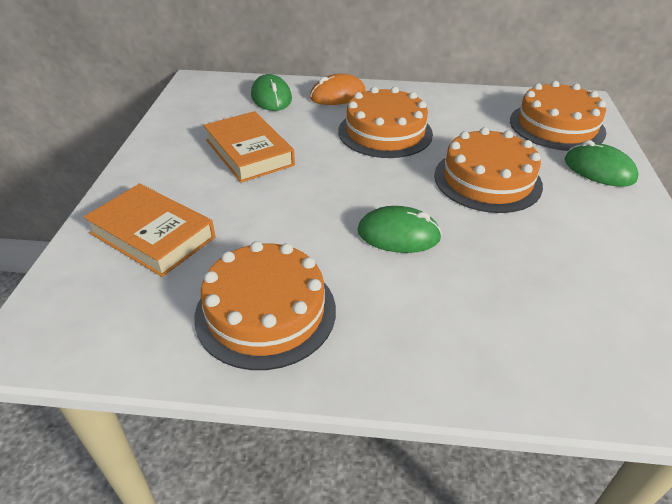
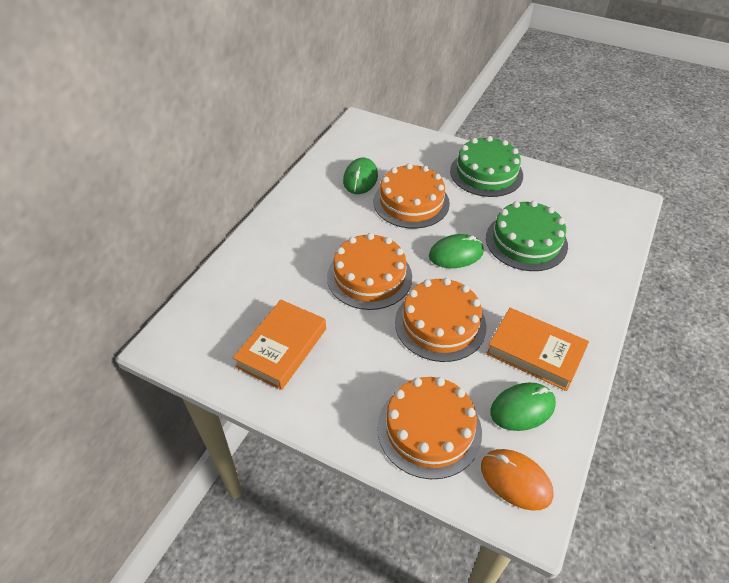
green cake: 0 -> 2

